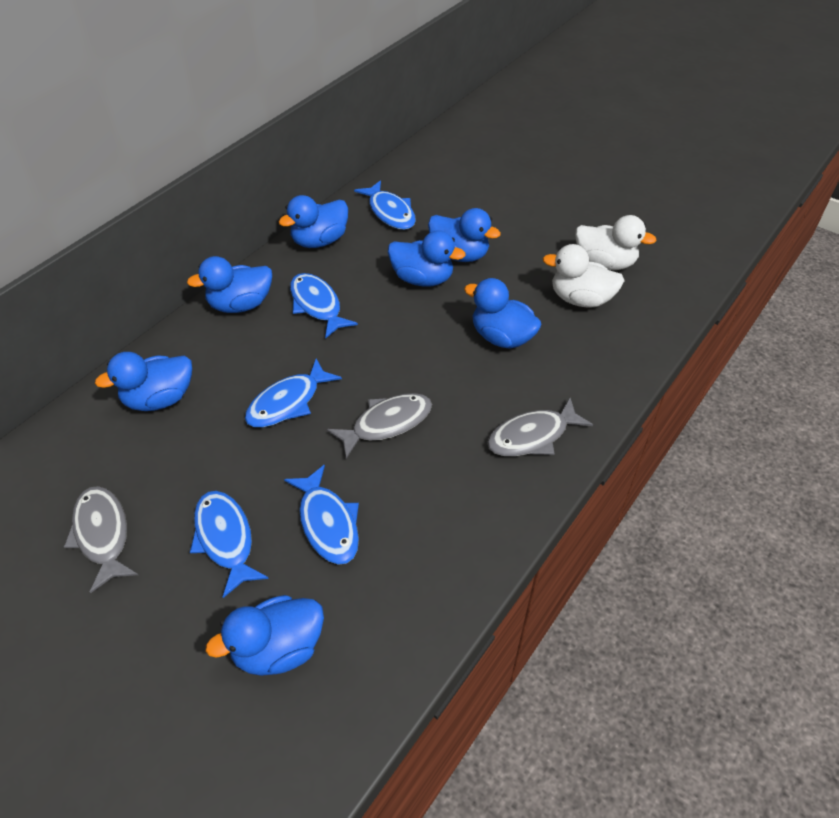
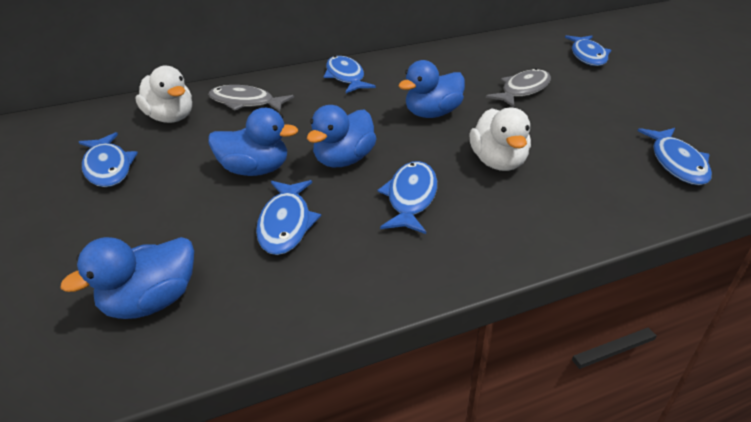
blue duck: 7 -> 4
blue fish: 5 -> 6
grey fish: 3 -> 2

